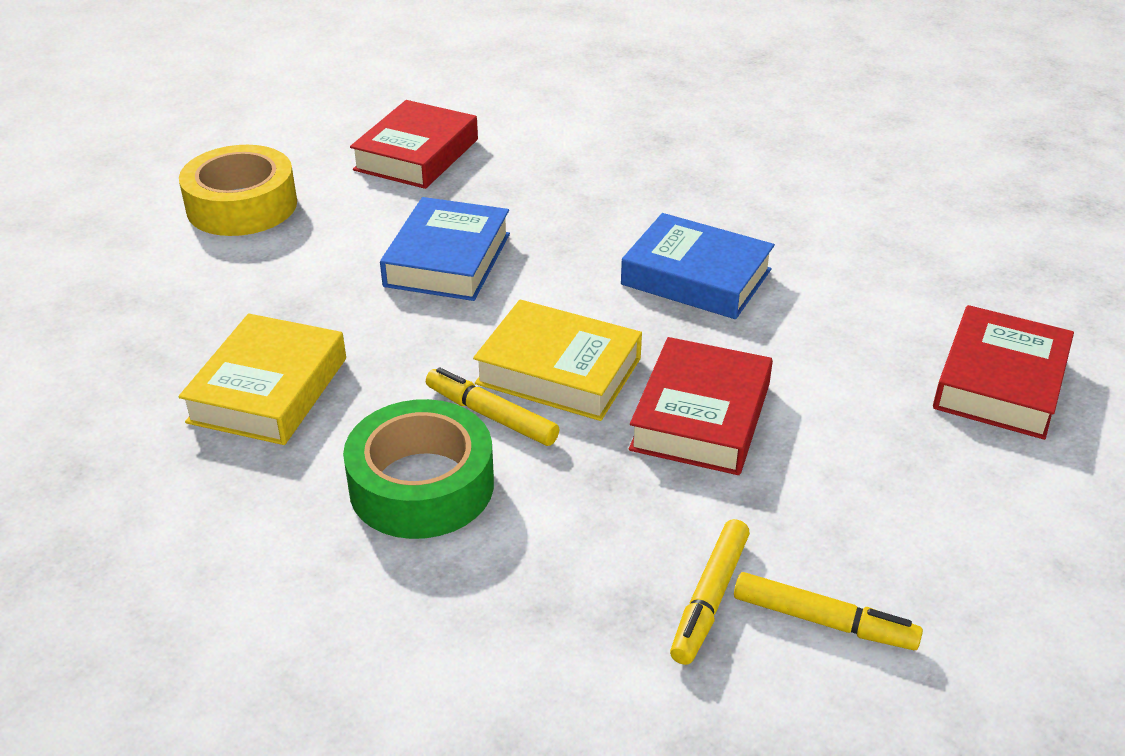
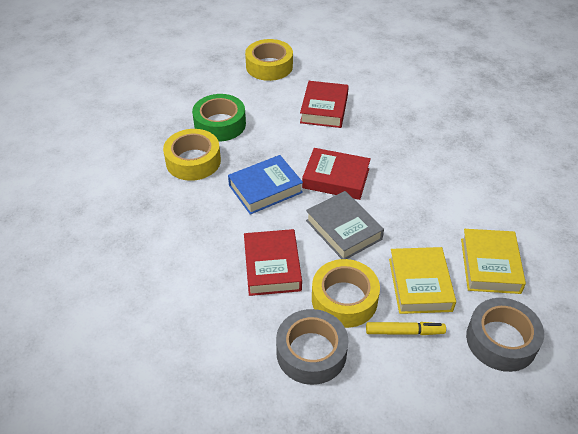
blue book: 2 -> 1
grey book: 0 -> 1
grey tape: 0 -> 2
yellow marker: 3 -> 1
yellow tape: 1 -> 3

